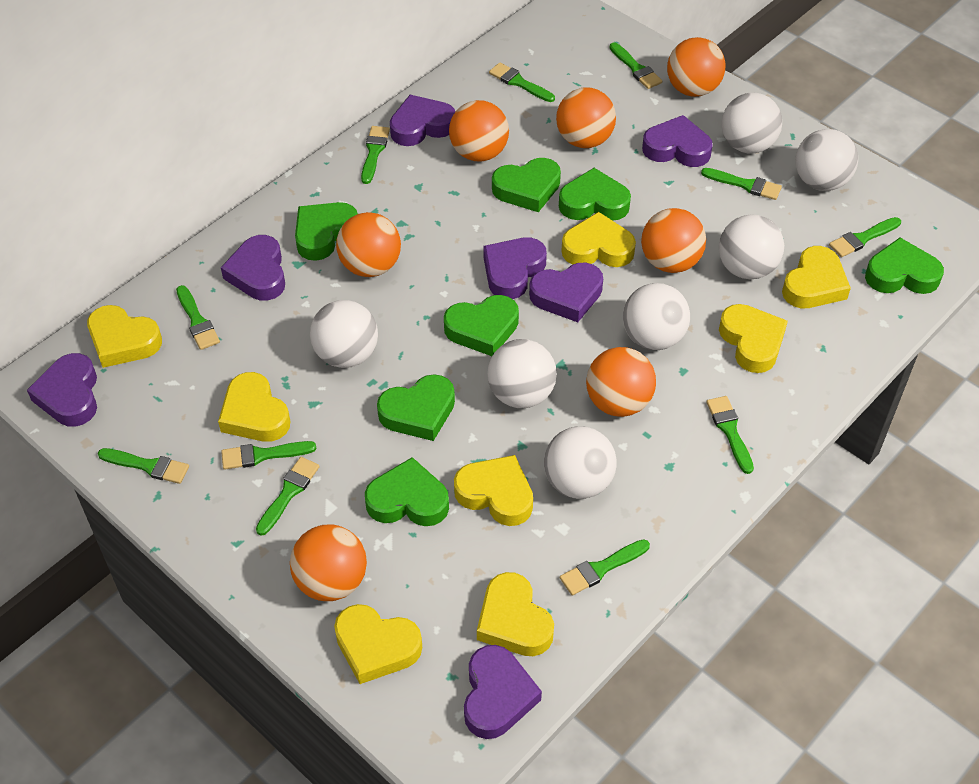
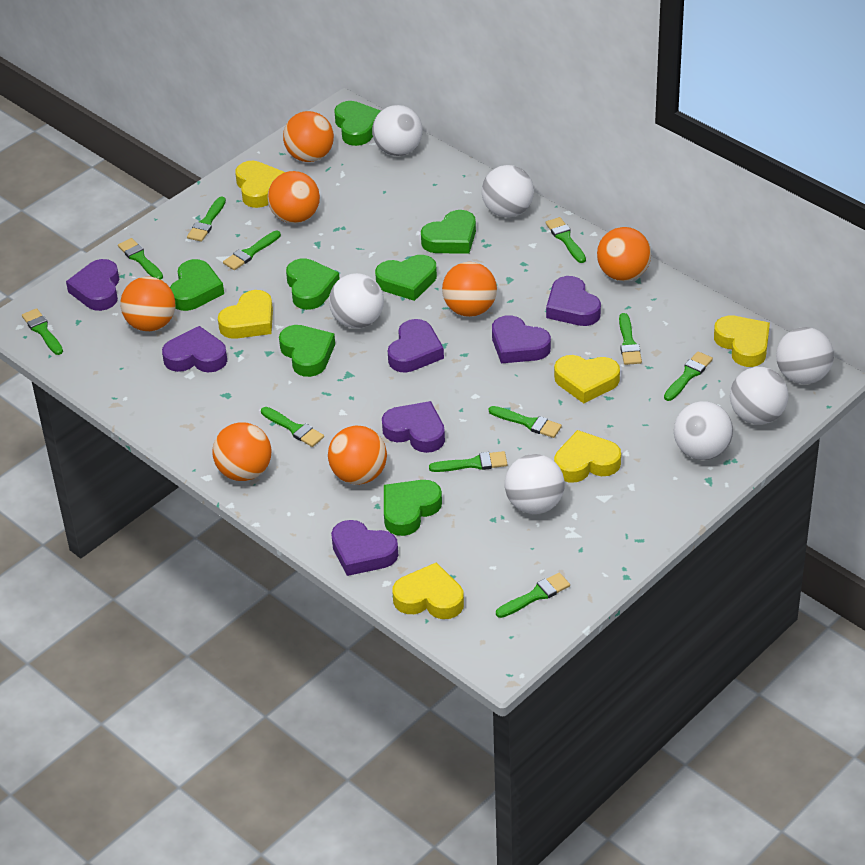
yellow heart: 8 -> 6

